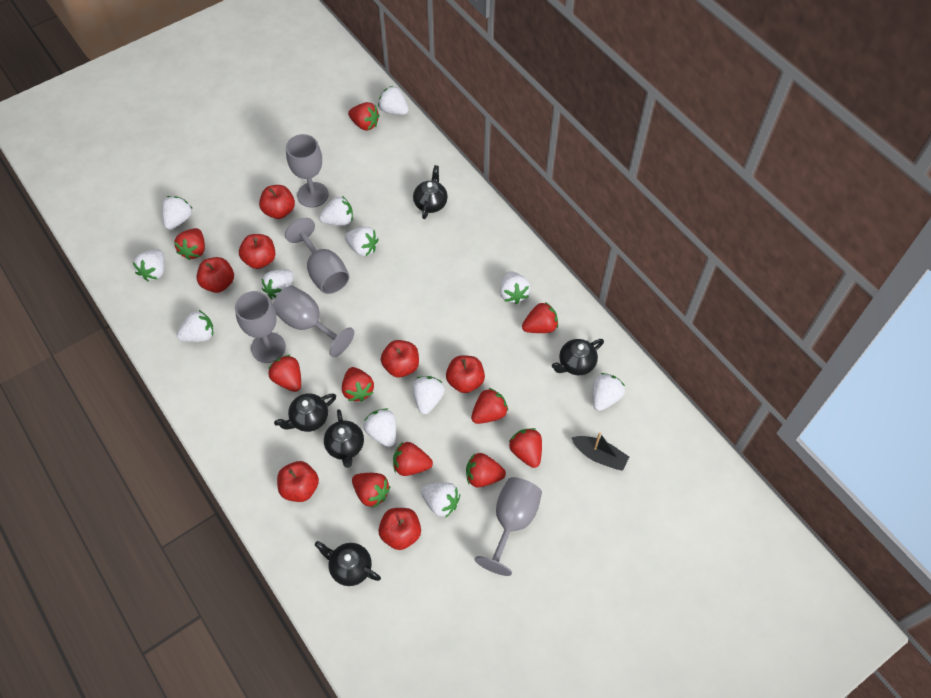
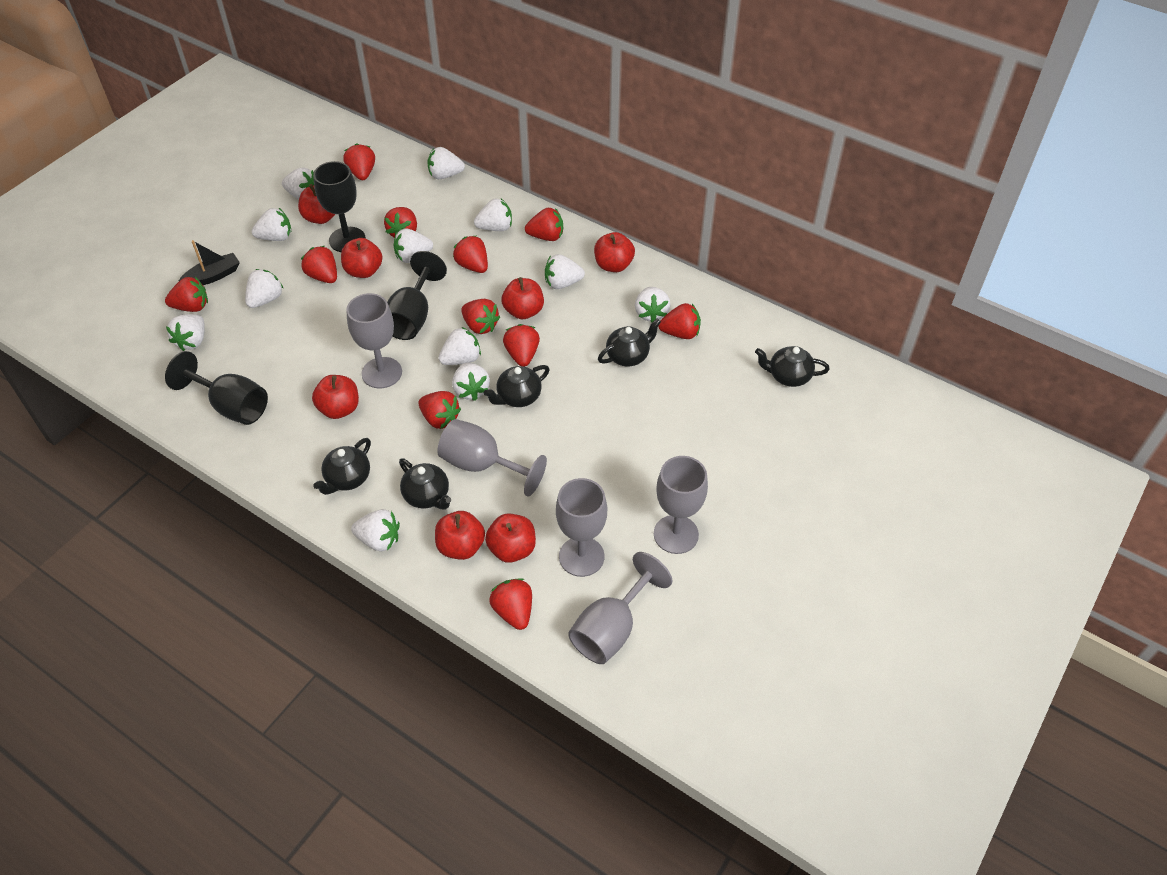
black goblet: 0 -> 3
red strawberry: 10 -> 11

